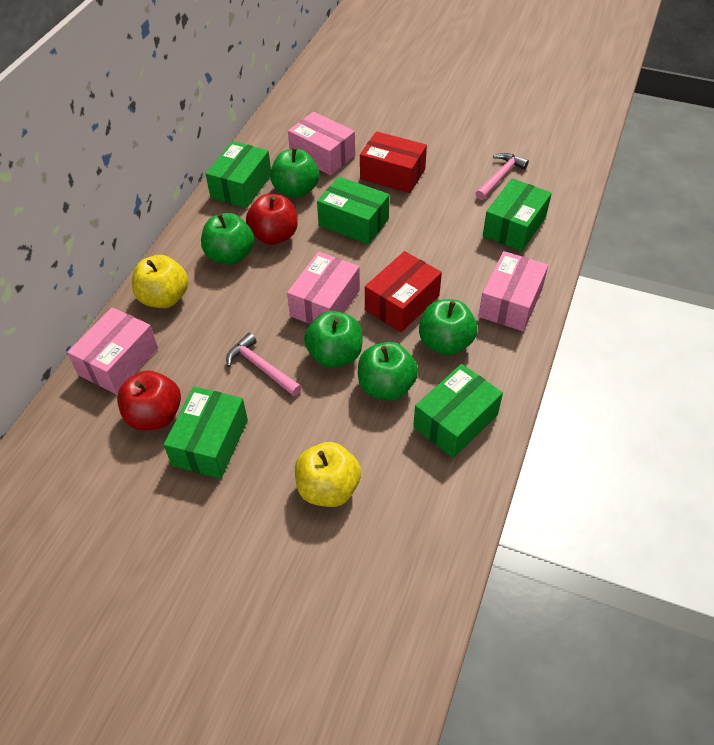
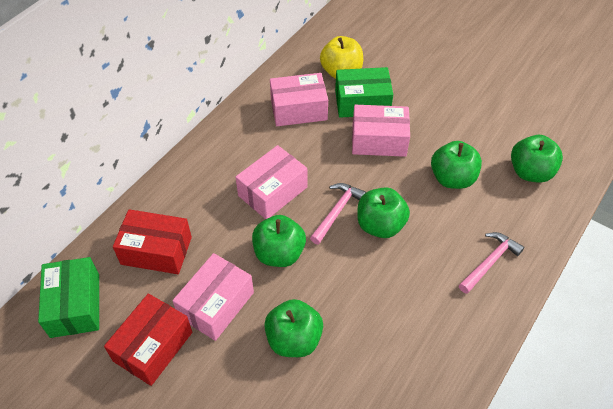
green box: 5 -> 2
red apple: 2 -> 0
yellow apple: 2 -> 1

